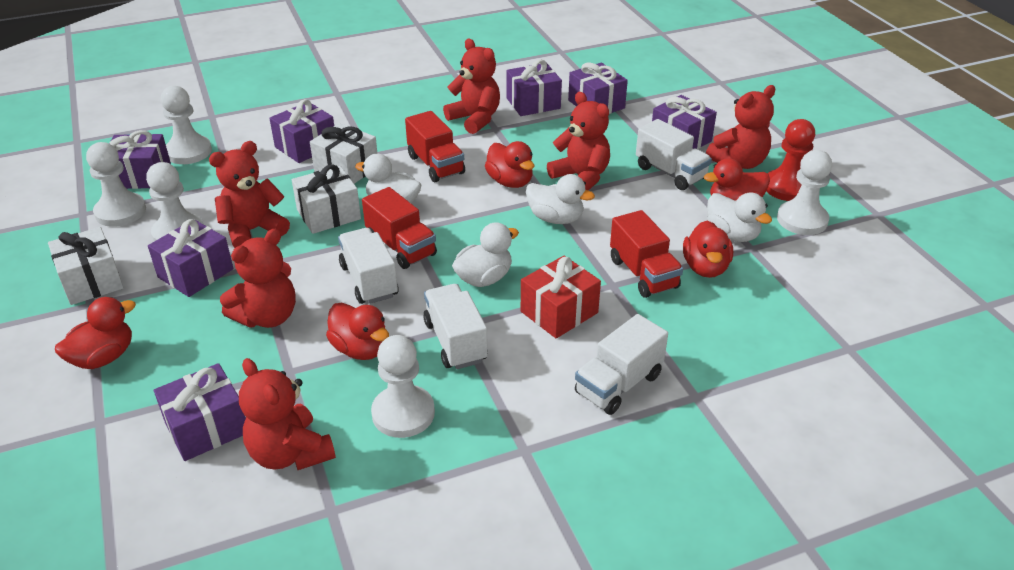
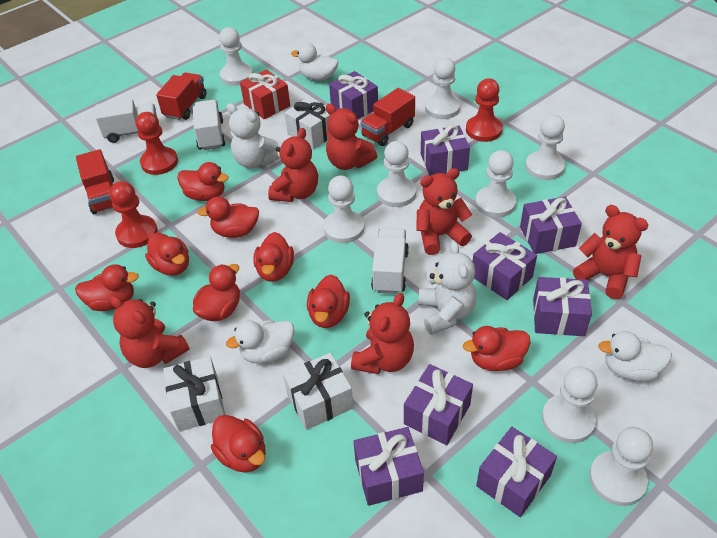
purple gift: 7 -> 8
red duck: 5 -> 9
red pawn: 1 -> 3
white duck: 4 -> 3
white pawn: 5 -> 8
white teddy bear: 0 -> 2
white truck: 4 -> 3

